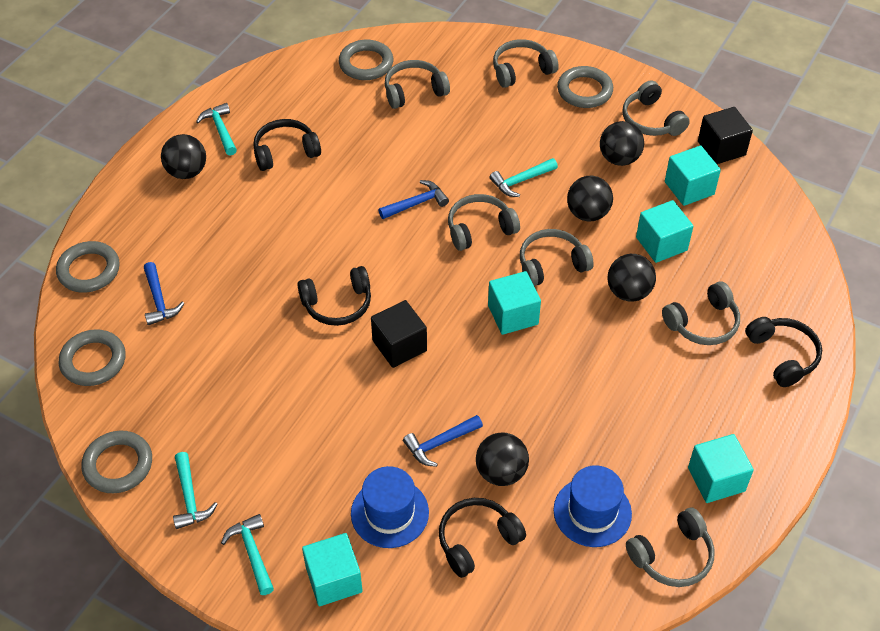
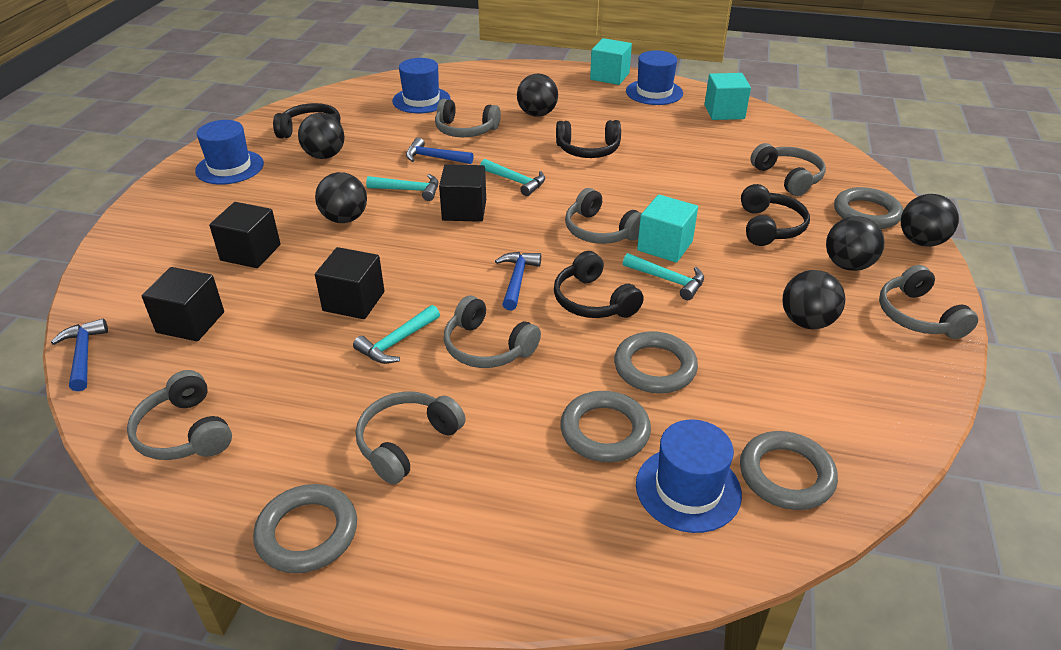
black ball: 5 -> 6
black cube: 2 -> 4
blue hat: 2 -> 4
turquoise cube: 5 -> 3

